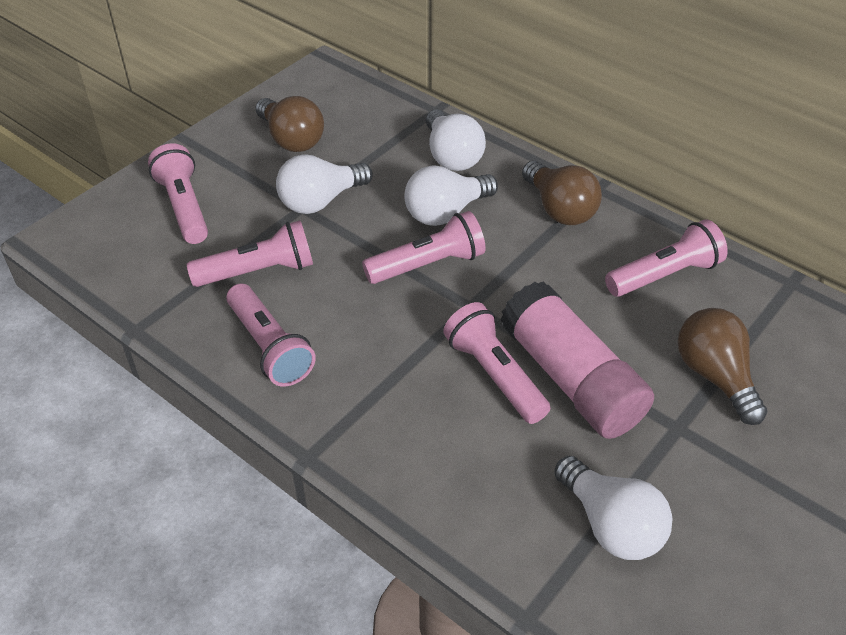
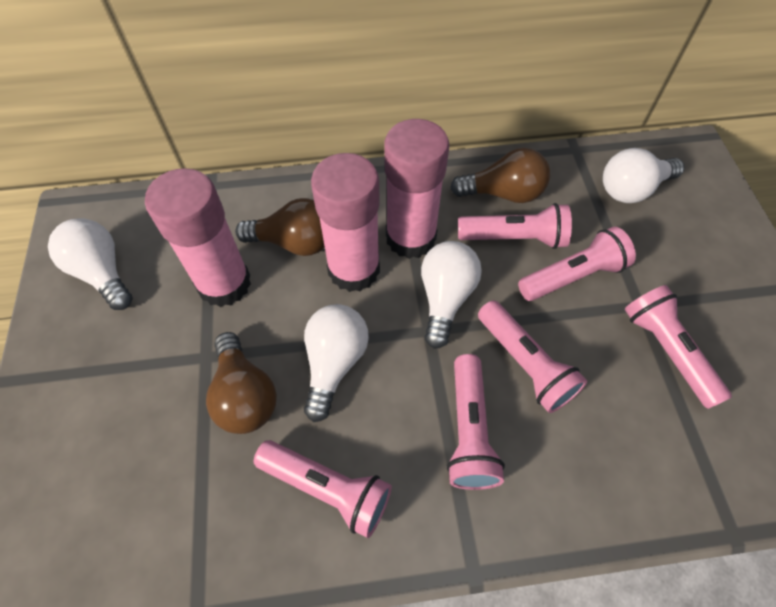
pink glue stick: 1 -> 3

